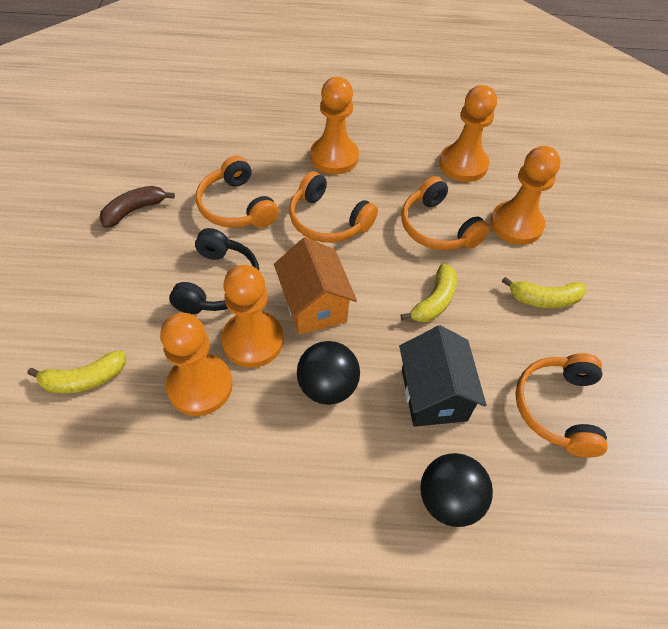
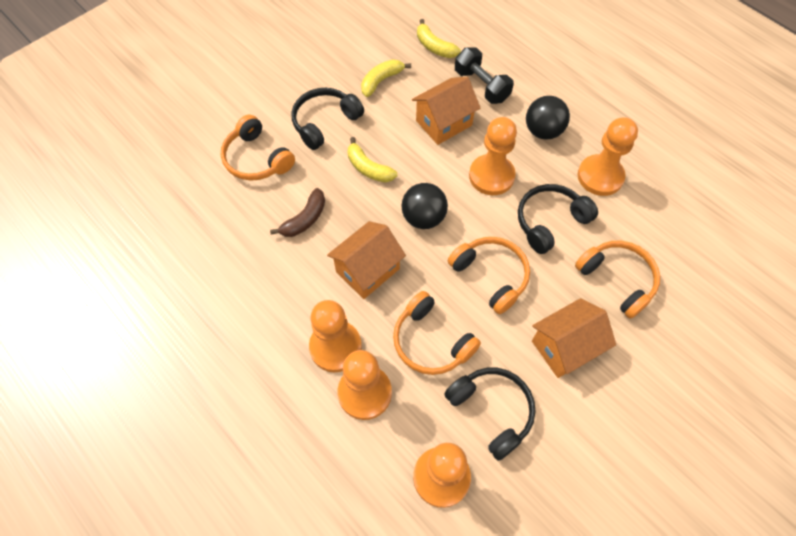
black dumbbell: 0 -> 1
black headphones: 1 -> 3
black house: 1 -> 0
orange house: 1 -> 3

